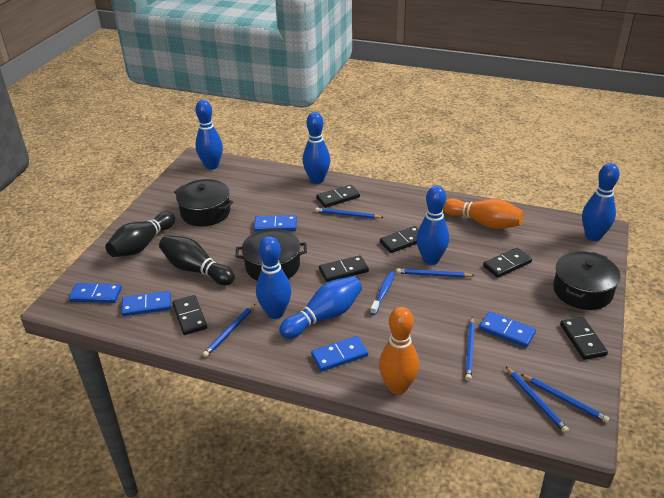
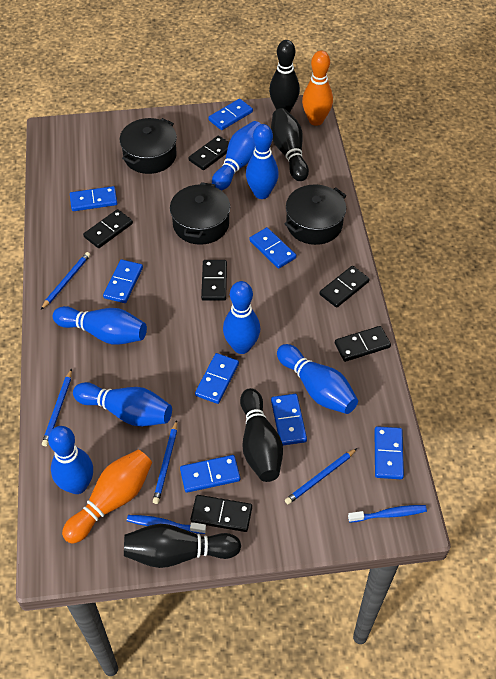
black bowling pin: 2 -> 4
blue bowling pin: 6 -> 7
blue domino: 5 -> 8
blue pencil: 6 -> 4
blue toothbrush: 1 -> 2

